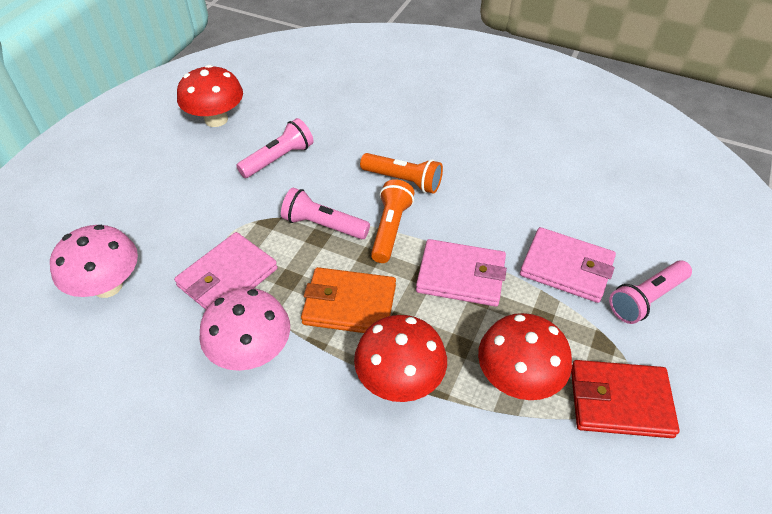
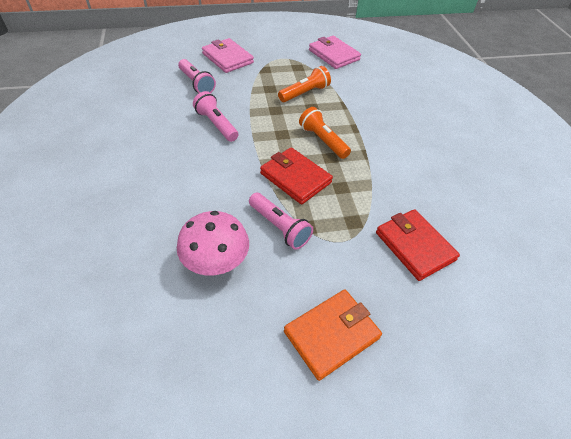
pink mushroom: 2 -> 1
pink wallet: 3 -> 2
red mushroom: 3 -> 0
red wallet: 1 -> 2

